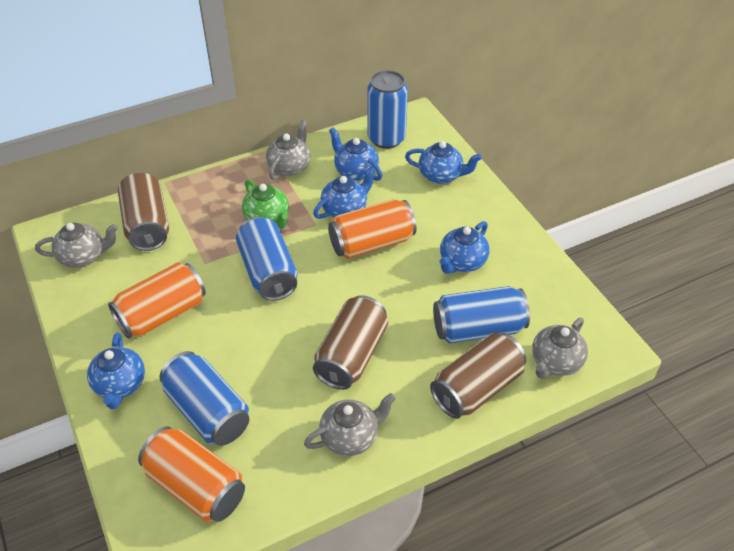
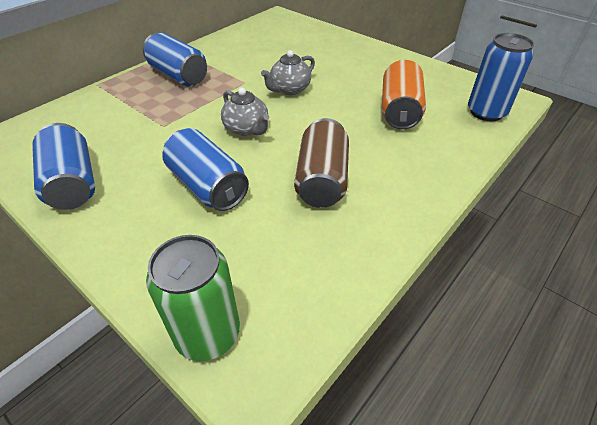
blue teapot: 5 -> 0
brown can: 3 -> 1
green can: 0 -> 1
green teapot: 1 -> 0
grey teapot: 4 -> 2
orange can: 3 -> 1

